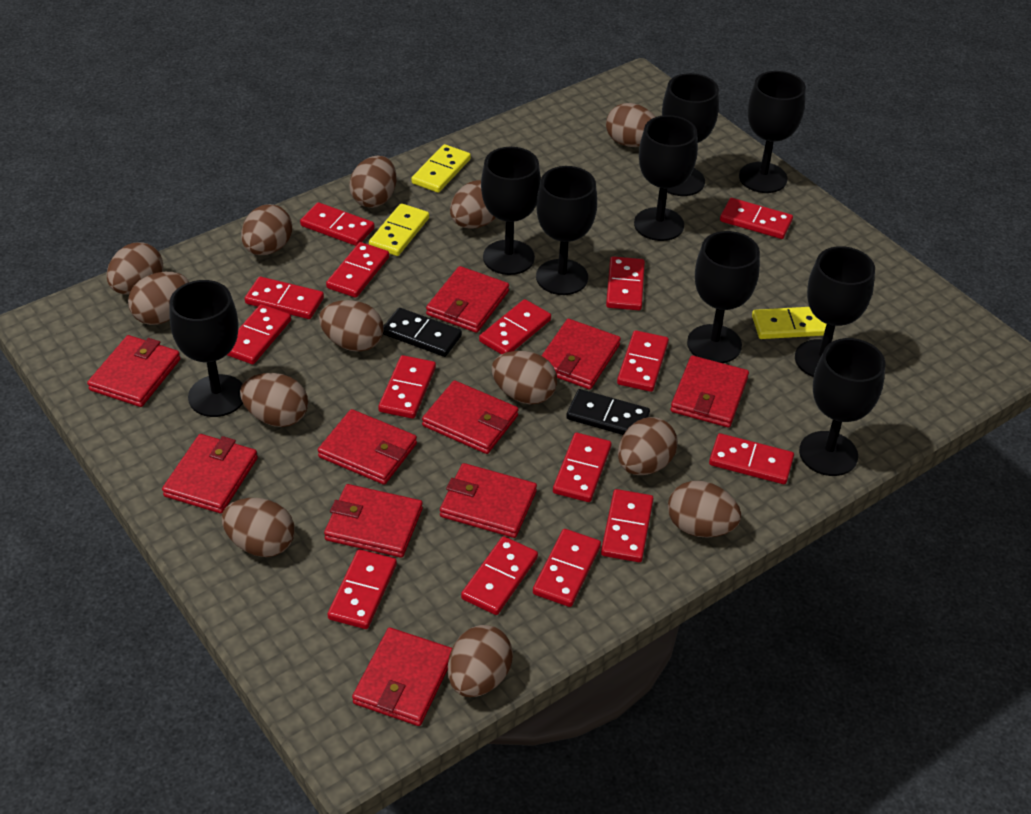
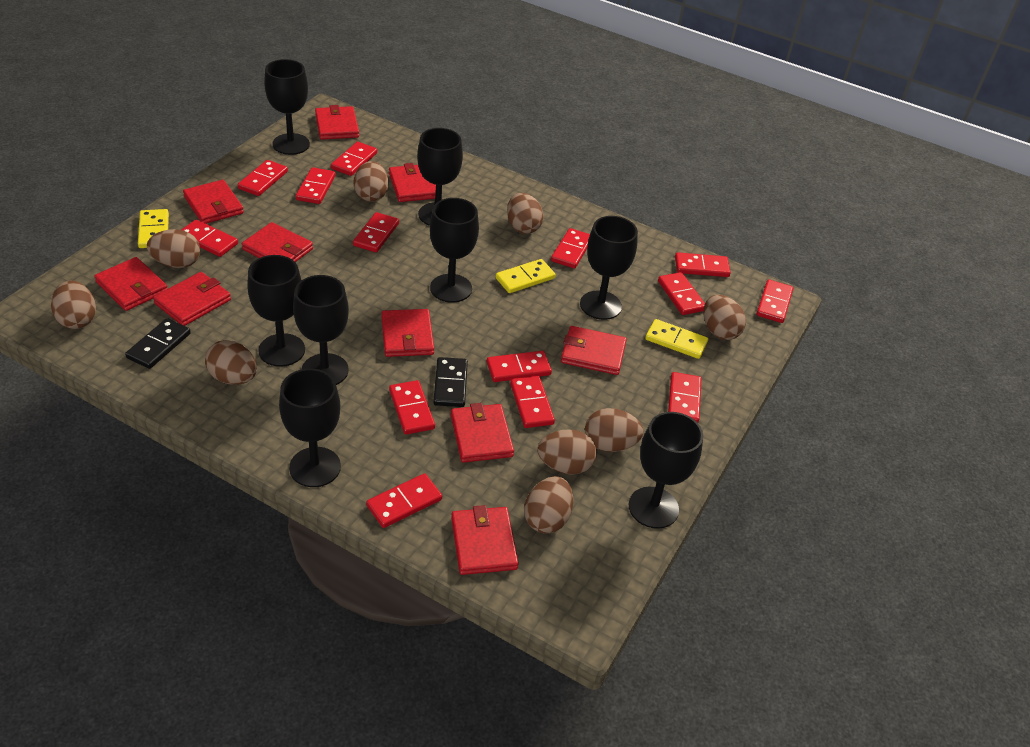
black goblet: 9 -> 8
brown egg: 13 -> 9
red domino: 15 -> 14

